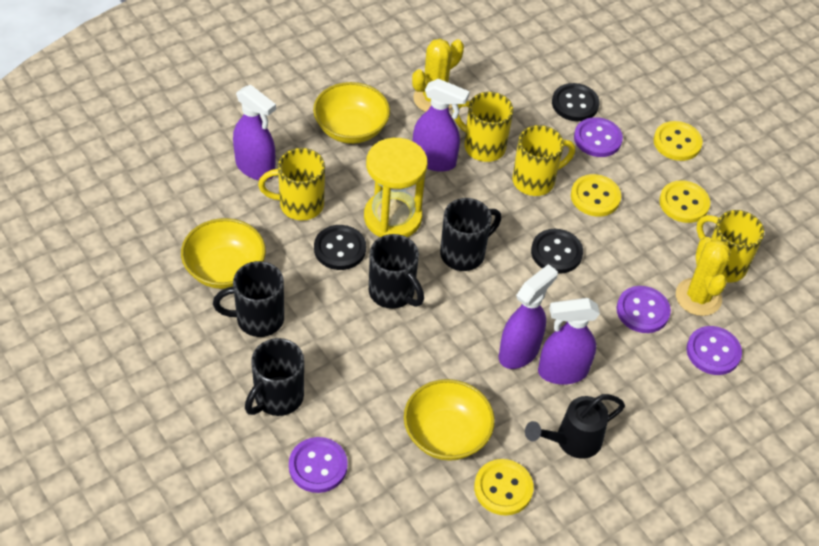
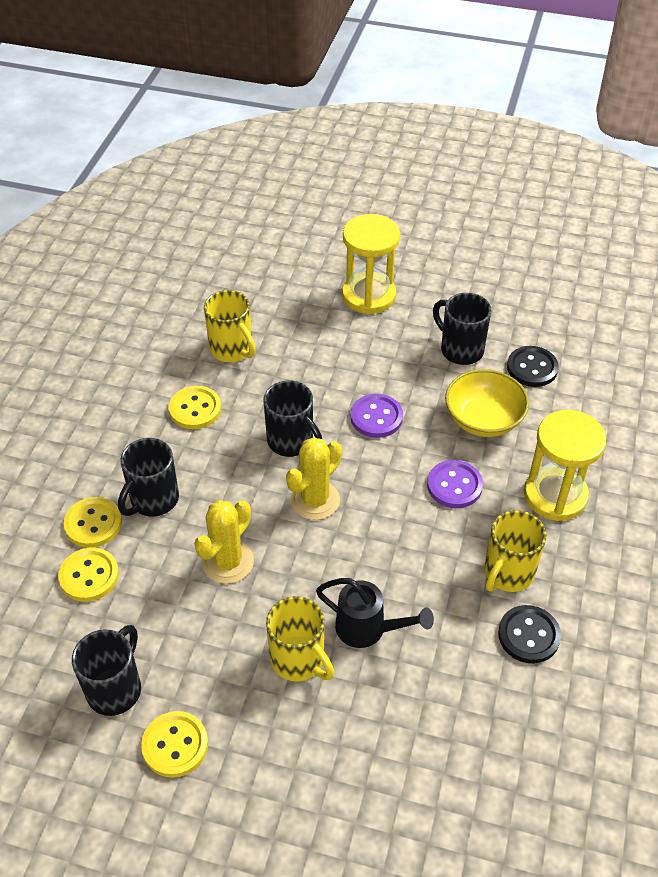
black button: 3 -> 2
purple button: 4 -> 2
purple spray bottle: 4 -> 0
yellow bowl: 3 -> 1
yellow hourglass: 1 -> 2
yellow mug: 4 -> 3

